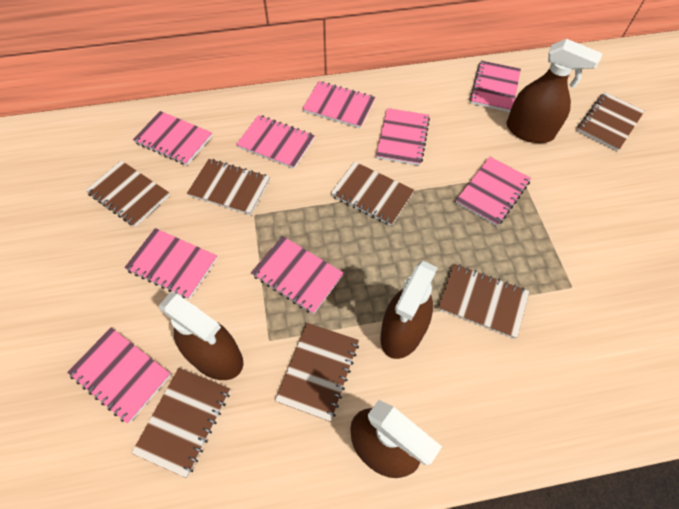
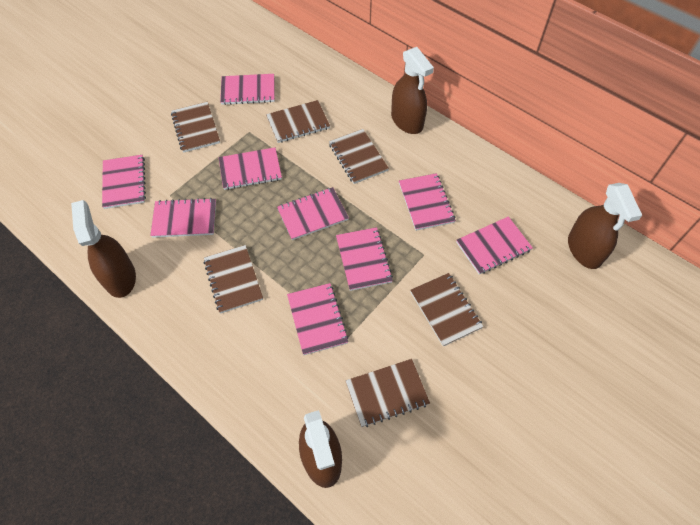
brown notebook: 7 -> 6

